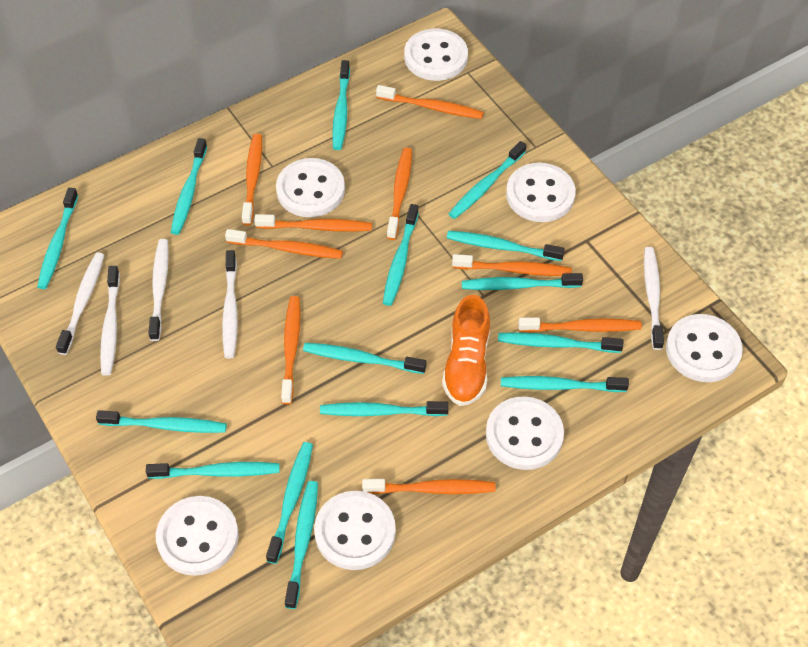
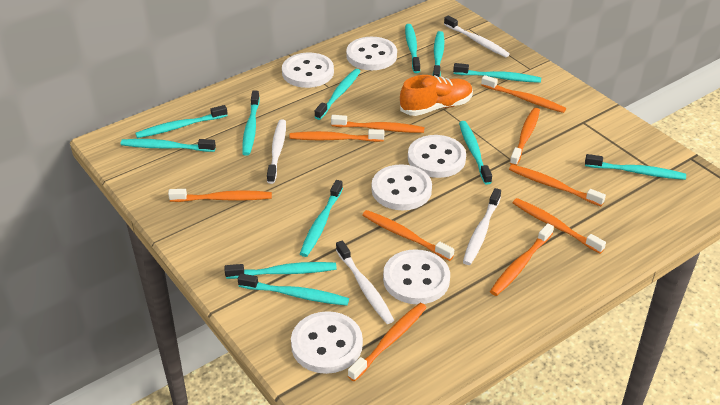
orange toothbrush: 9 -> 10
turquoise toothbrush: 15 -> 12
white button: 7 -> 6
white toothbrush: 5 -> 4

